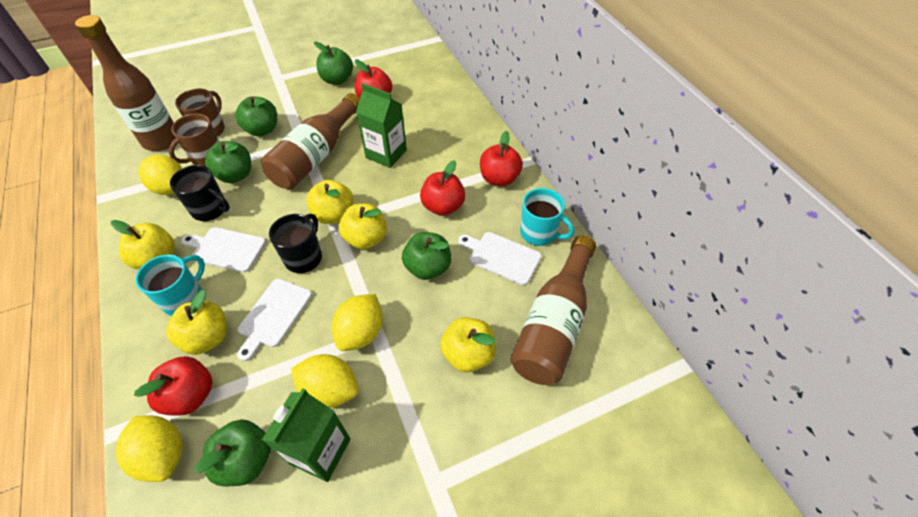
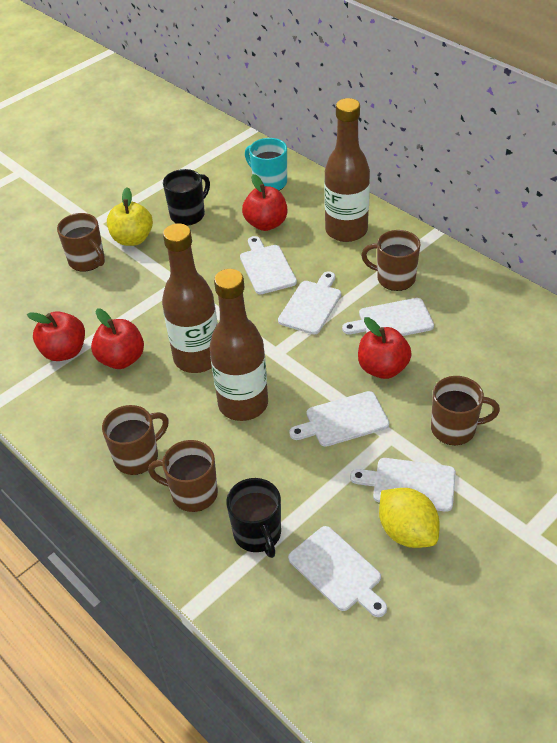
brown mug: 2 -> 5
green apple: 5 -> 0
green carton: 2 -> 0
turquoise mug: 2 -> 1
white cutting board: 3 -> 6
yellow apple: 5 -> 1
yellow lemon: 4 -> 1

